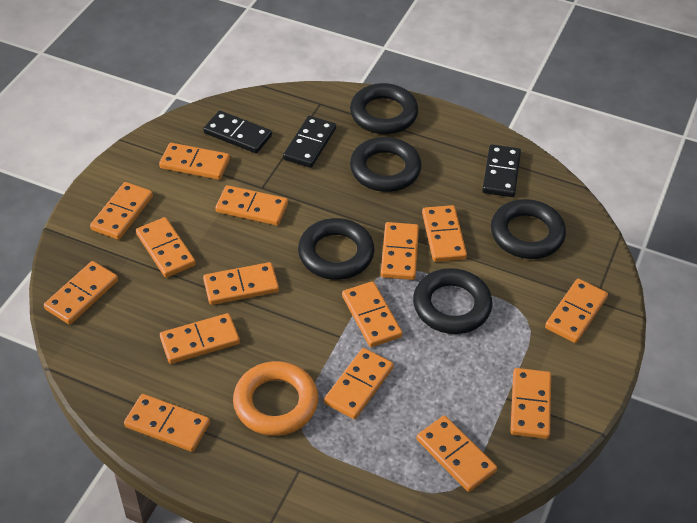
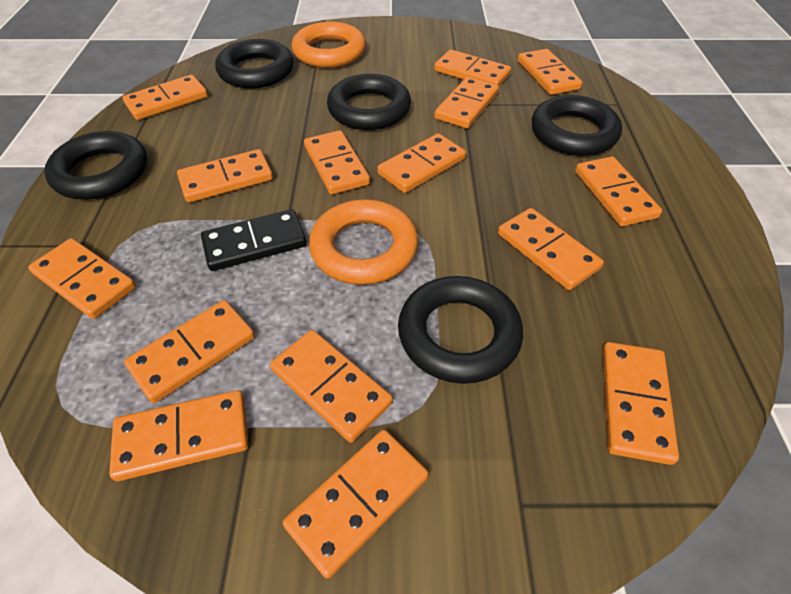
black domino: 3 -> 1
orange ring: 1 -> 2

